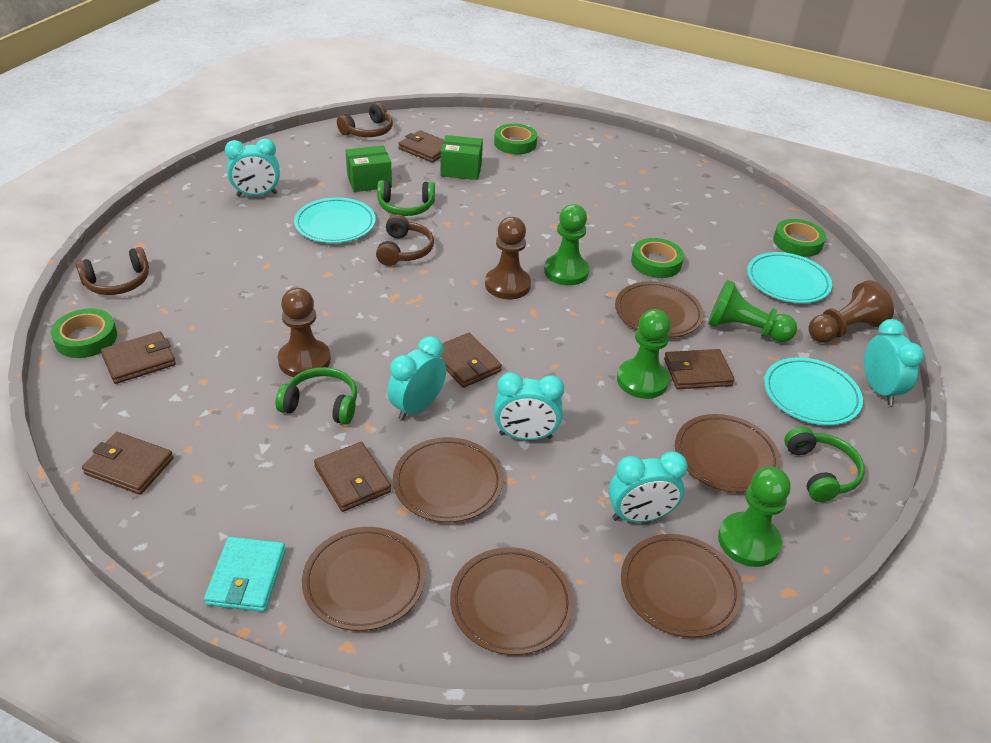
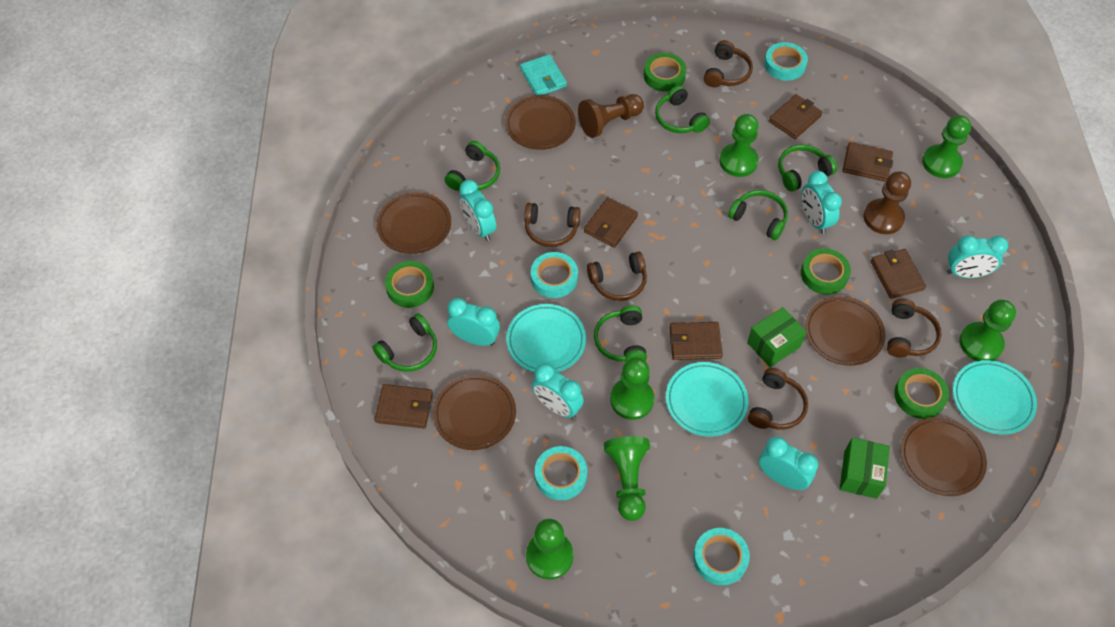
brown headphones: 3 -> 5
brown pawn: 3 -> 2
brown plate: 6 -> 5
green headphones: 3 -> 6
green pawn: 4 -> 6
turquoise clock: 5 -> 6
turquoise tape: 0 -> 4

